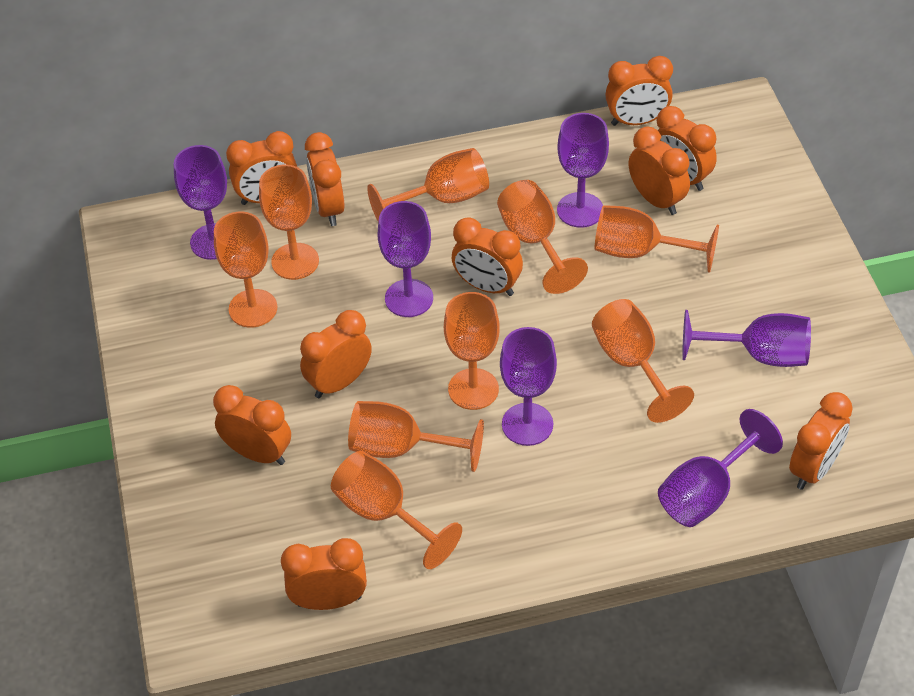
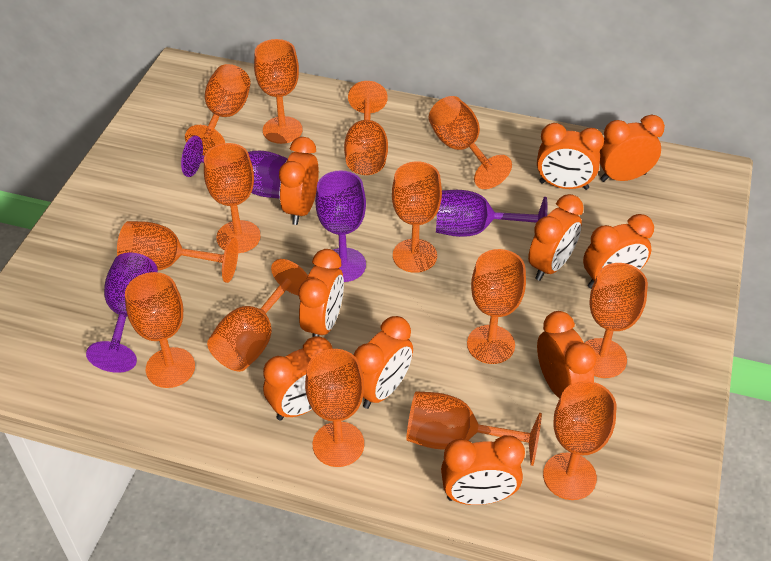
orange goblet: 9 -> 14
purple goblet: 6 -> 4

